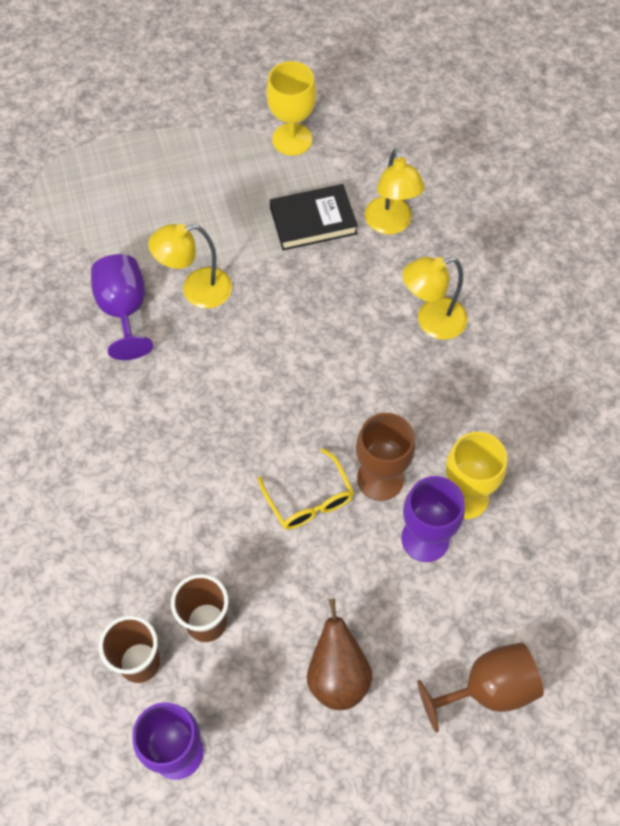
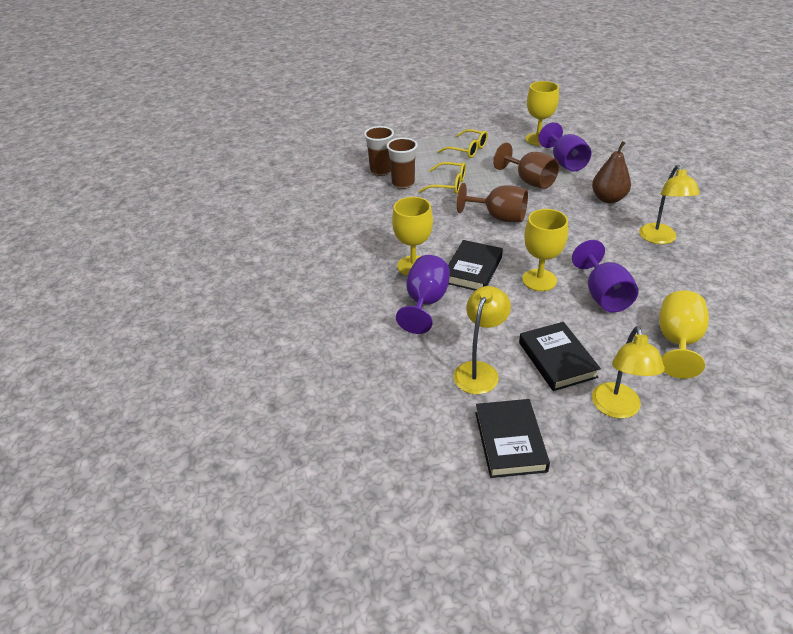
black book: 1 -> 3
yellow glasses: 1 -> 2
yellow goblet: 2 -> 4

